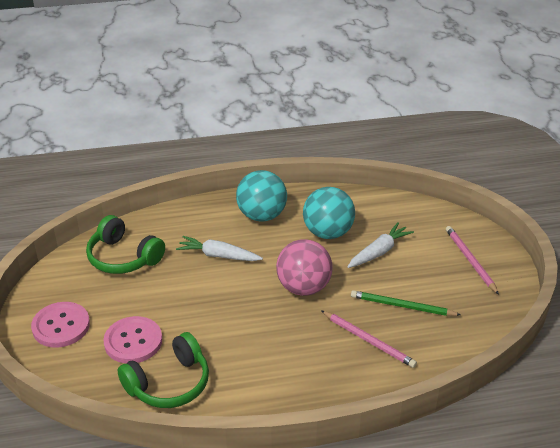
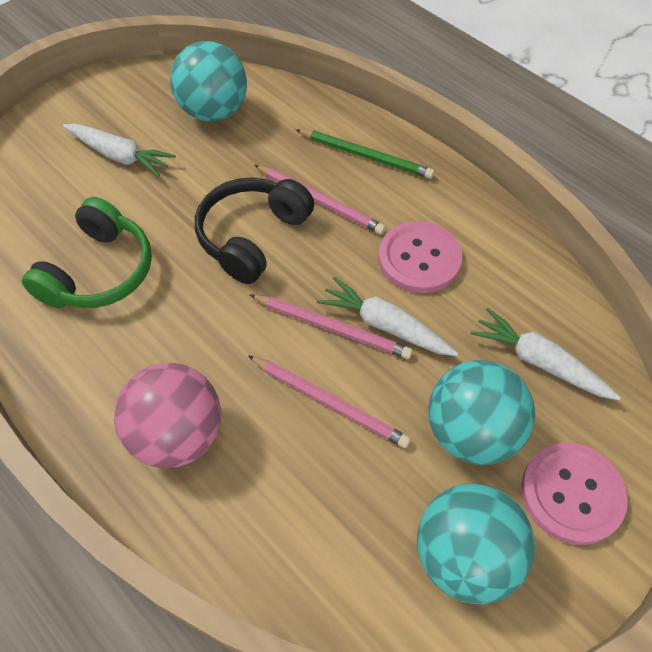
black headphones: 0 -> 1
green headphones: 2 -> 1
pink pencil: 2 -> 3
turquoise ball: 2 -> 3
white carrot: 2 -> 3

